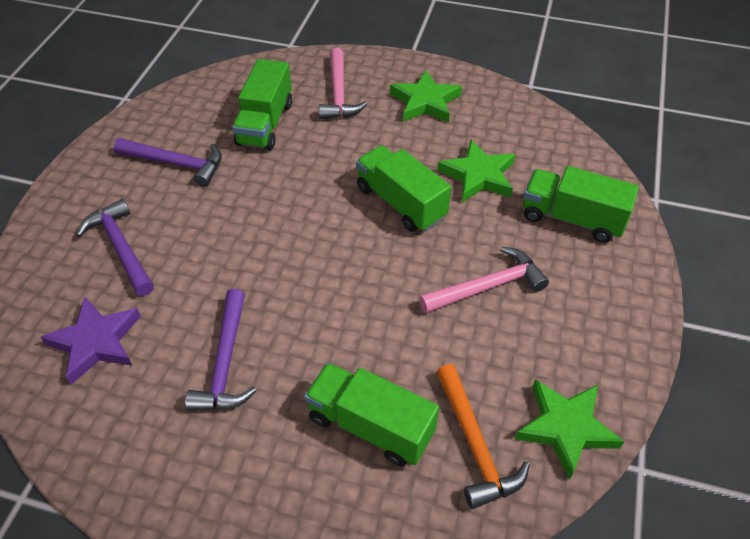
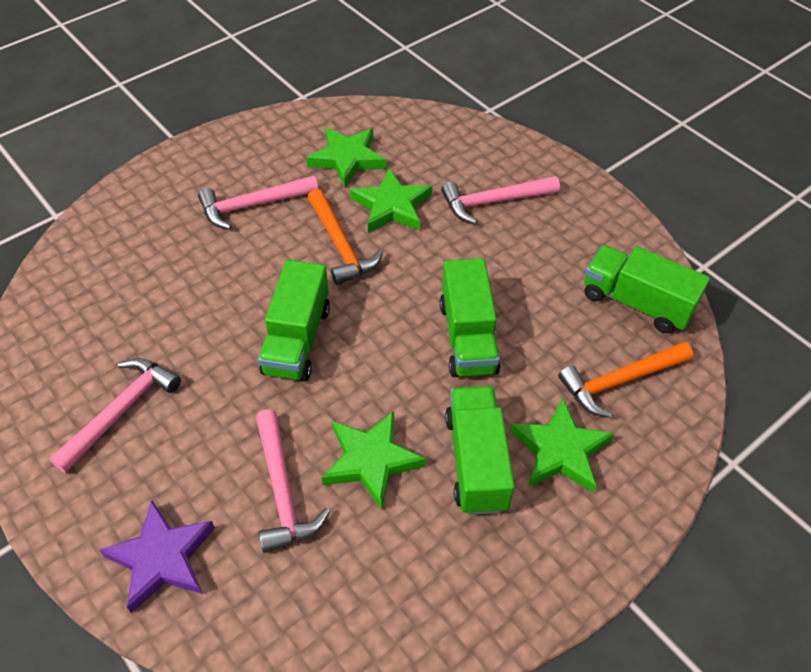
green star: 3 -> 4
orange hammer: 1 -> 2
pink hammer: 2 -> 4
purple hammer: 3 -> 0

